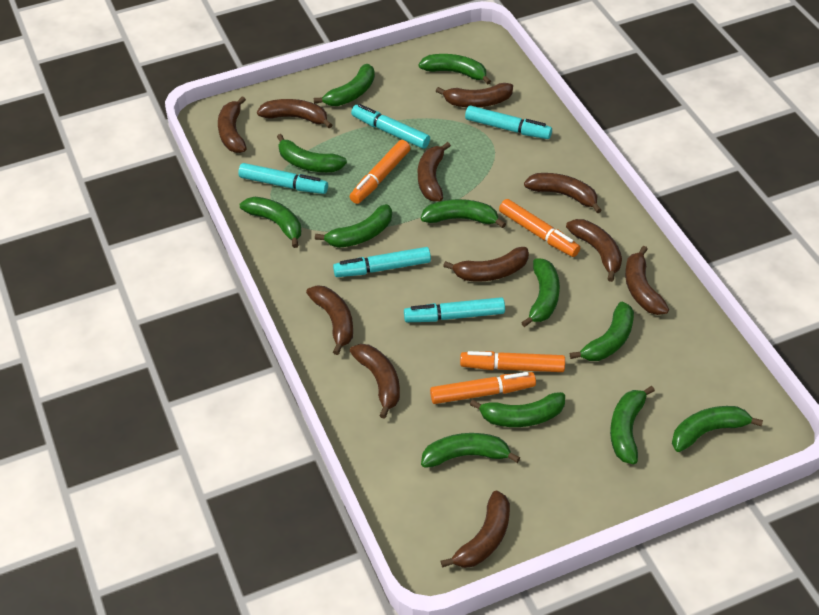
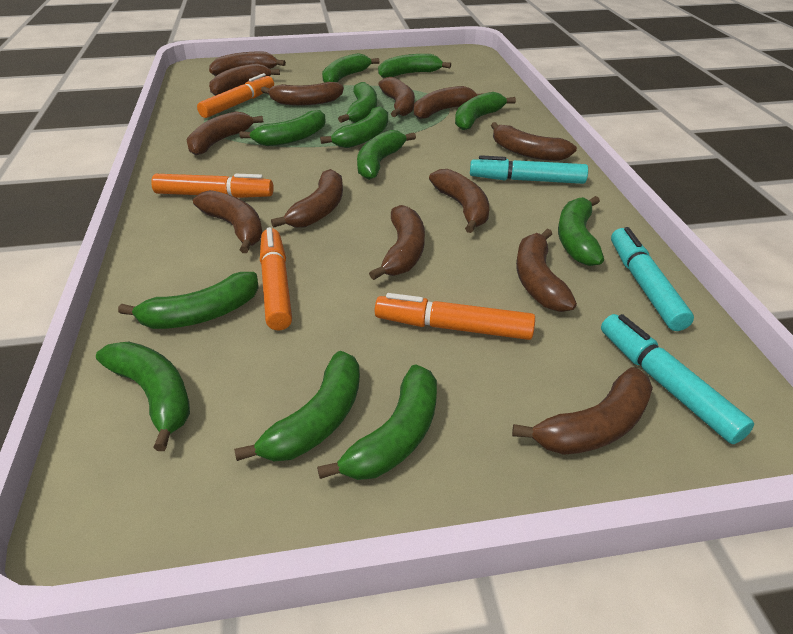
brown banana: 11 -> 13
turquoise marker: 5 -> 3

